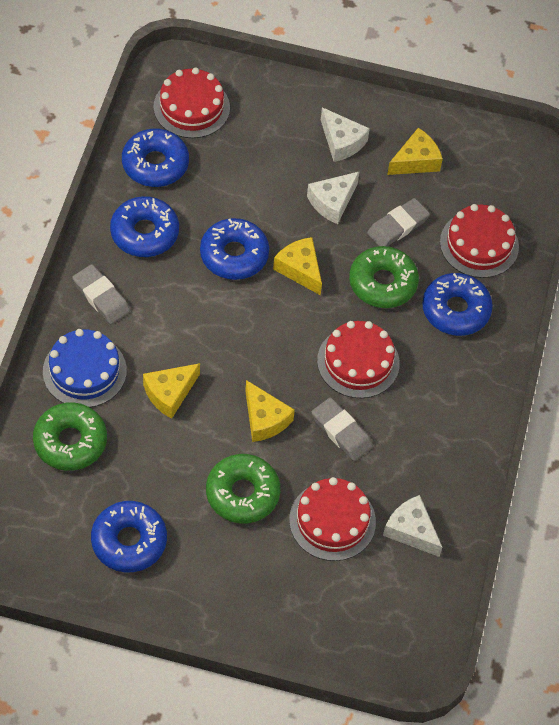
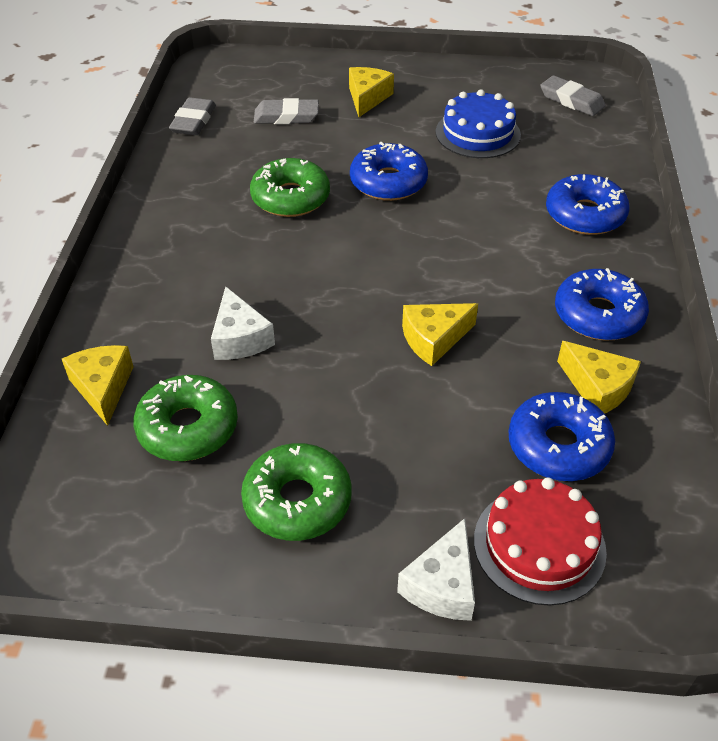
blue donut: 5 -> 4
red cake: 4 -> 1
white cheese: 3 -> 2

